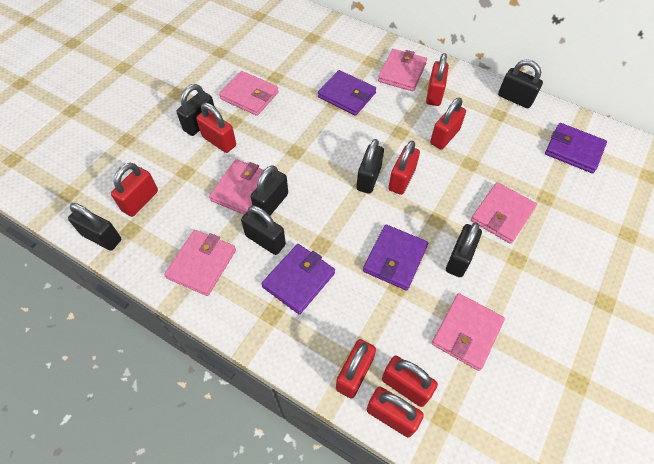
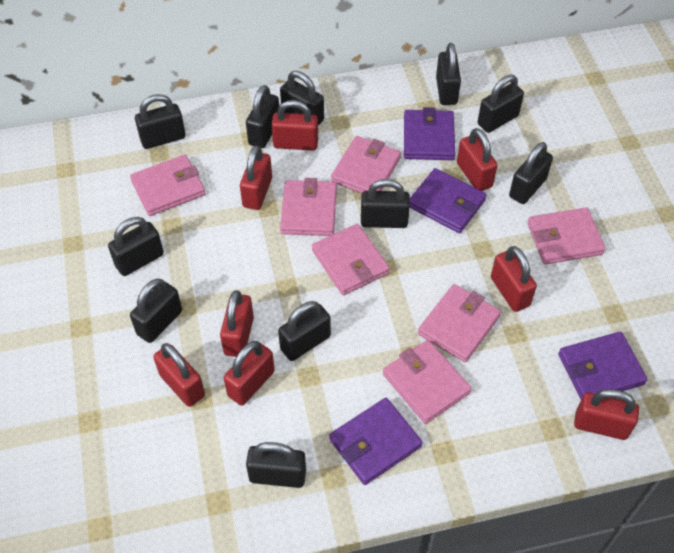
black padlock: 7 -> 11
pink wallet: 6 -> 7

